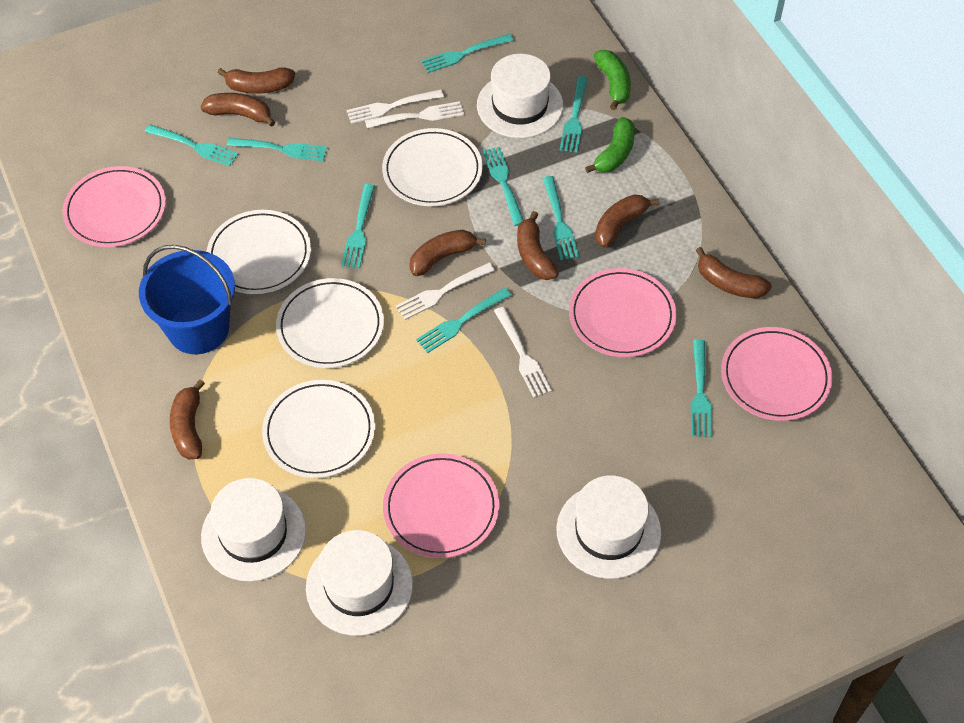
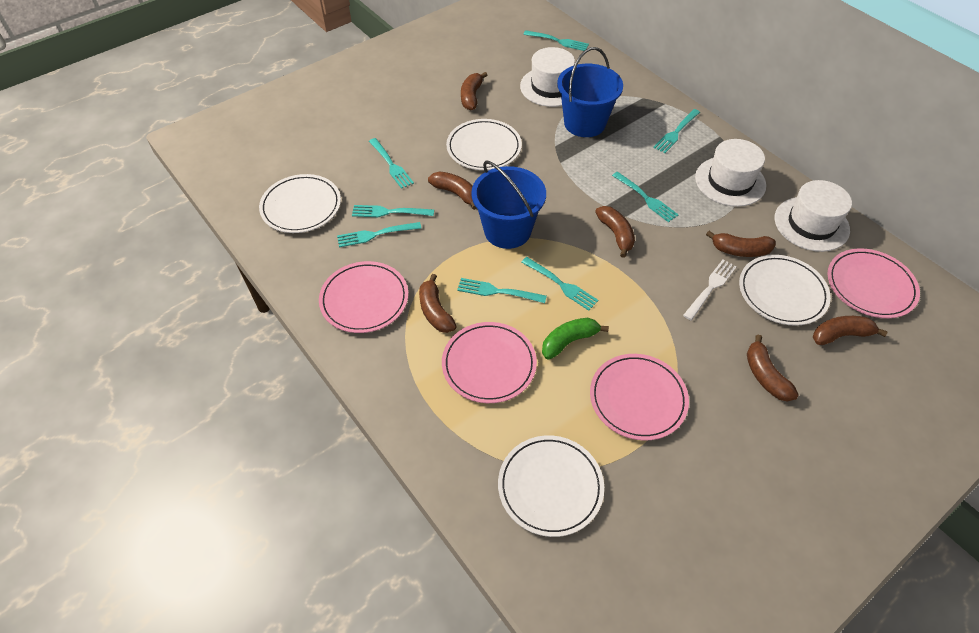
blue bucket: 1 -> 2
green banana: 2 -> 1
turquoise fork: 9 -> 8
white fork: 4 -> 1
white hat: 4 -> 3

